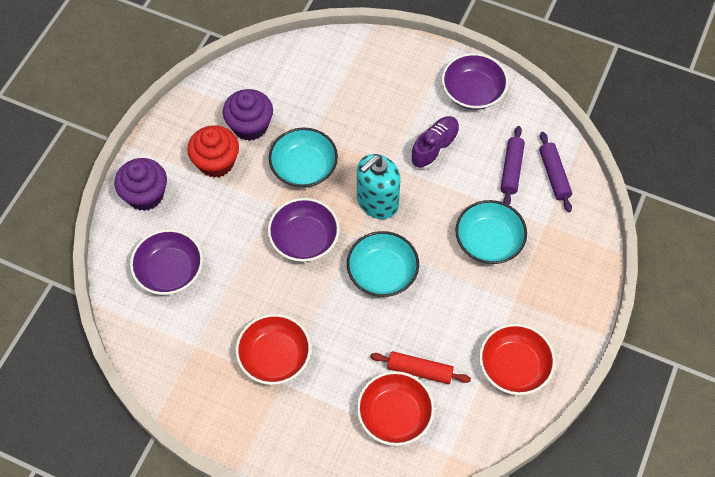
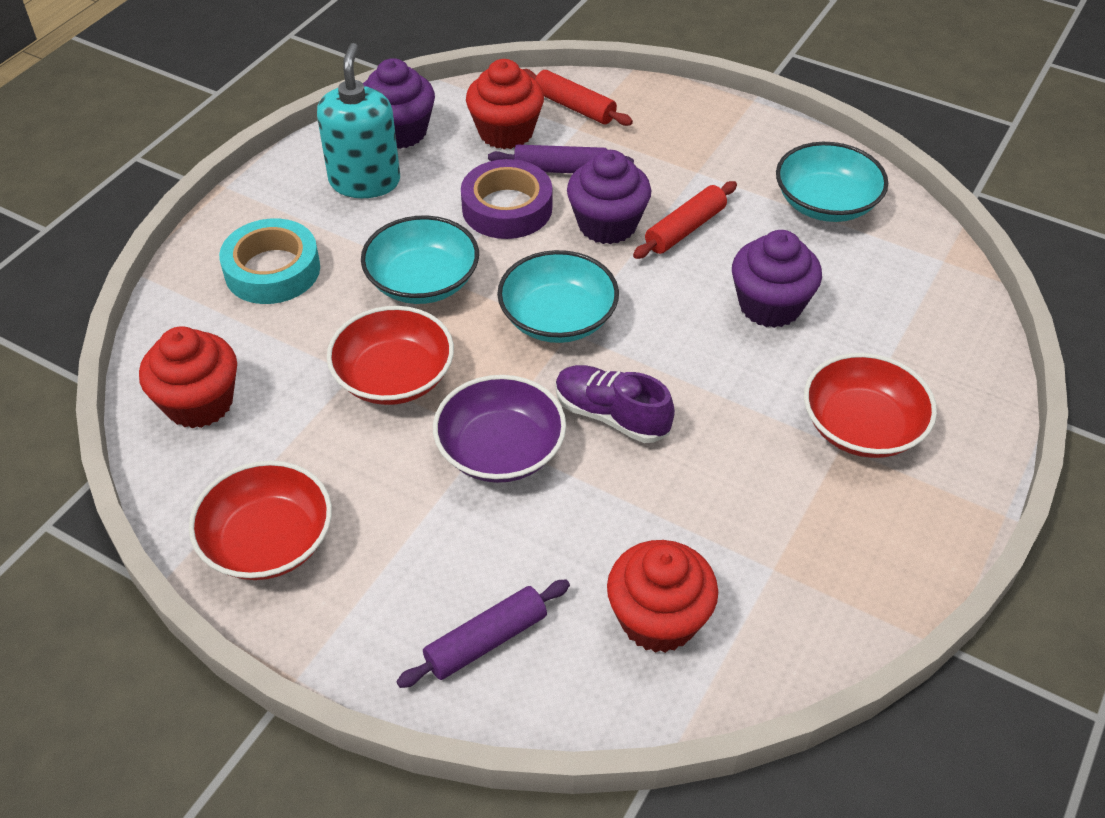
purple bowl: 3 -> 1
purple cupcake: 2 -> 3
purple tape: 0 -> 1
red cupcake: 1 -> 3
red rolling pin: 1 -> 2
turquoise tape: 0 -> 1

